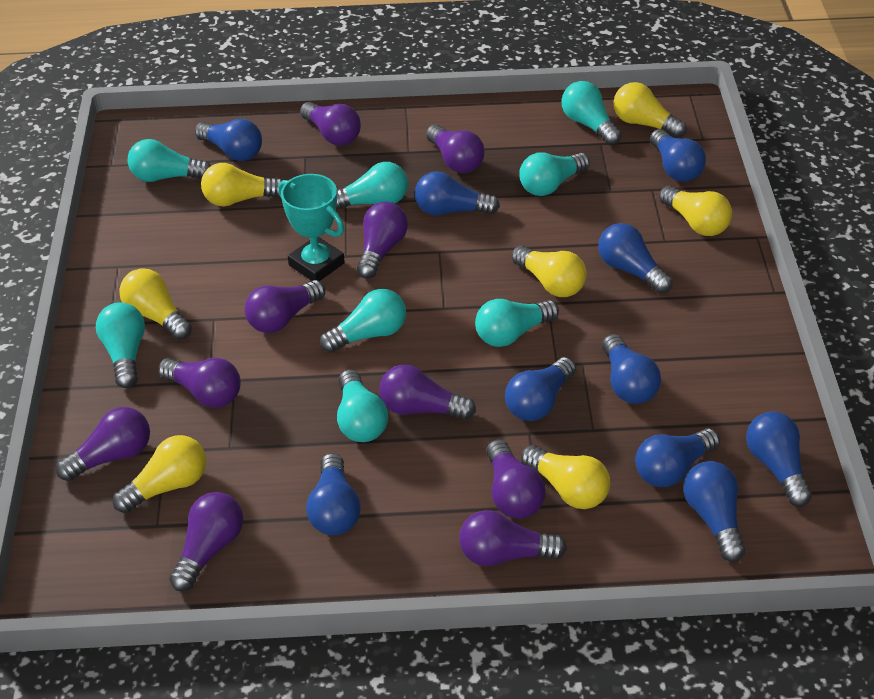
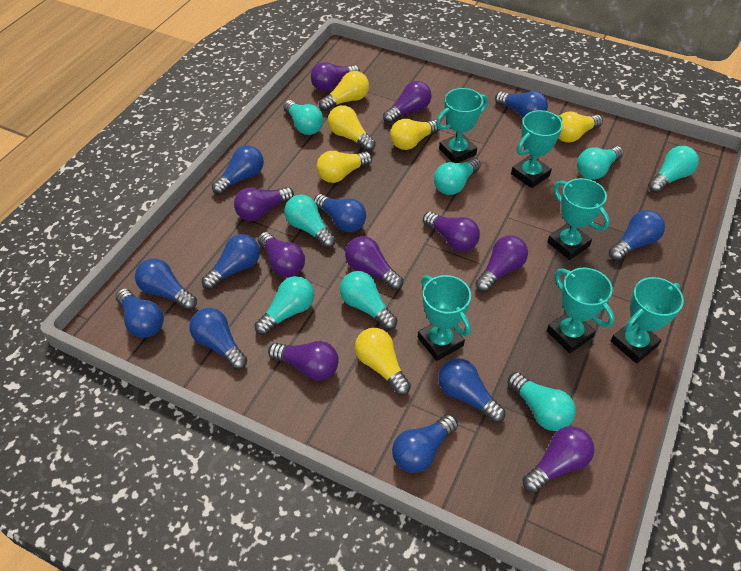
purple light bulb: 10 -> 9
turquoise trophy: 1 -> 6
yellow light bulb: 7 -> 6

